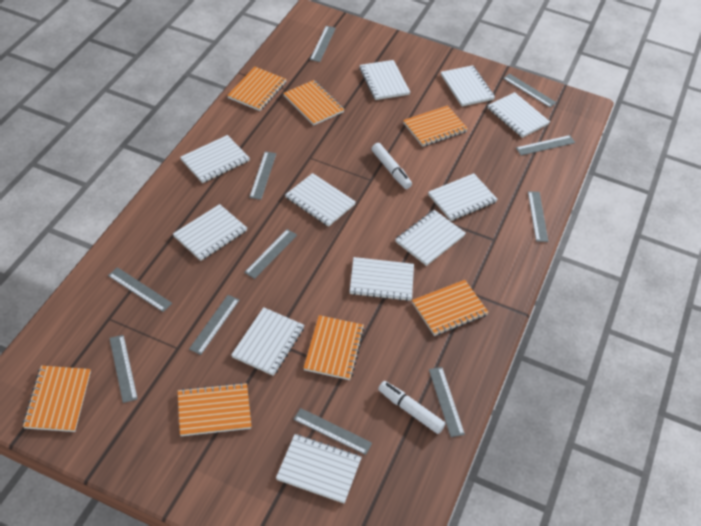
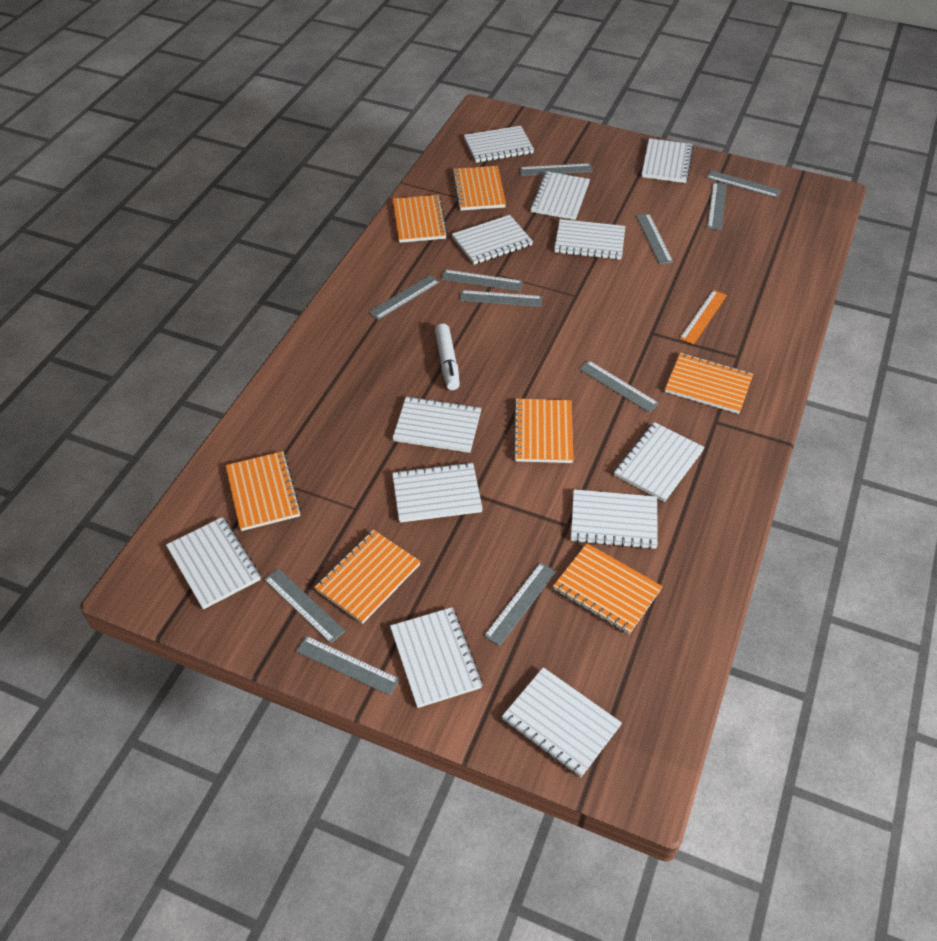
orange ruler: 0 -> 1
white marker: 2 -> 1
white notebook: 11 -> 12

